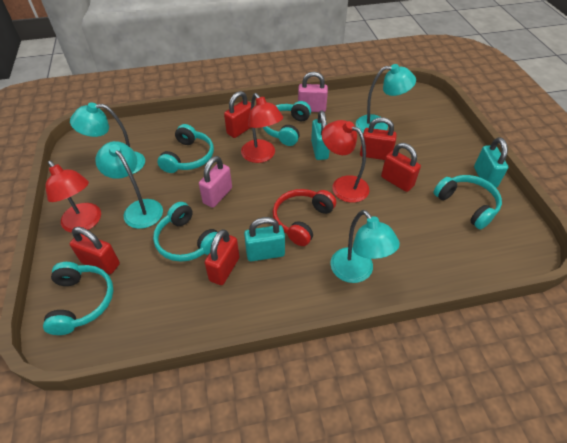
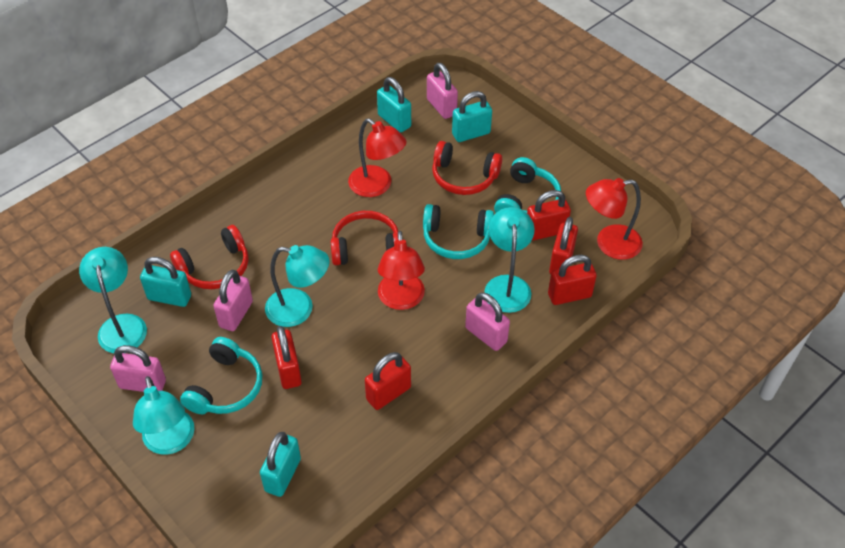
pink padlock: 2 -> 4
red headphones: 1 -> 3
turquoise headphones: 5 -> 3
turquoise padlock: 3 -> 4

